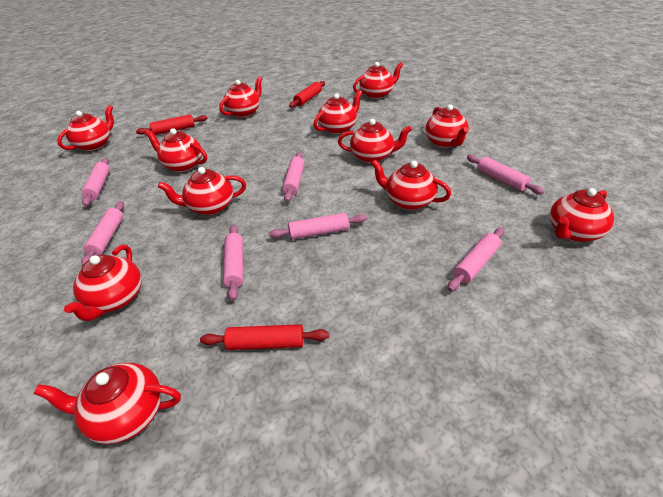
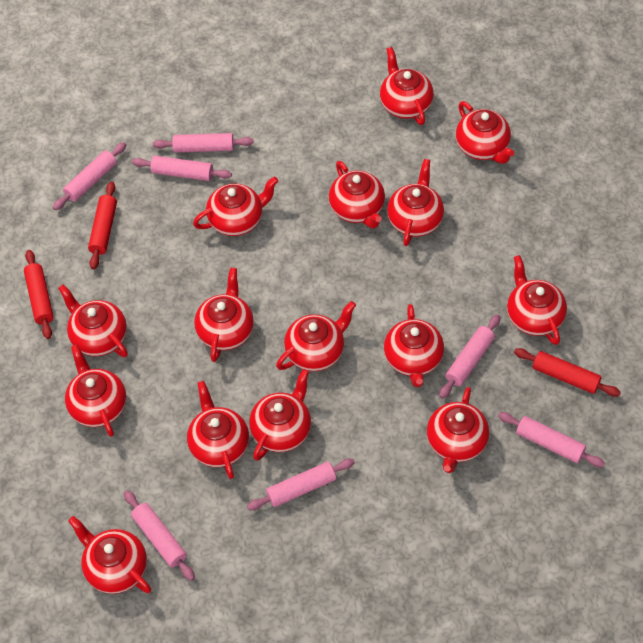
red teapot: 12 -> 15

